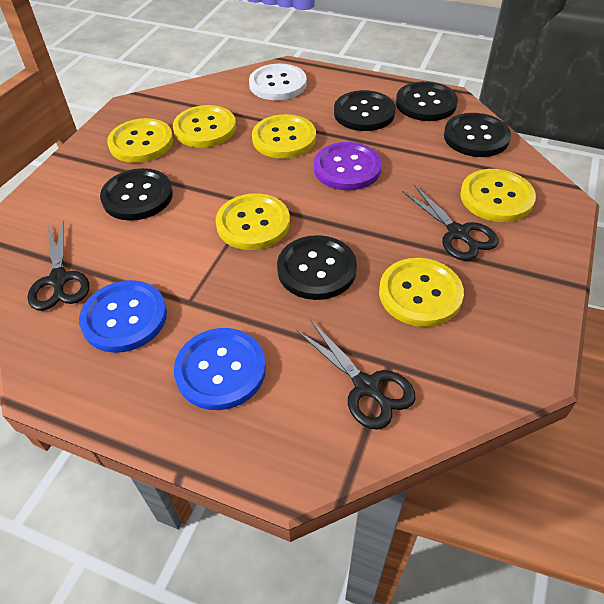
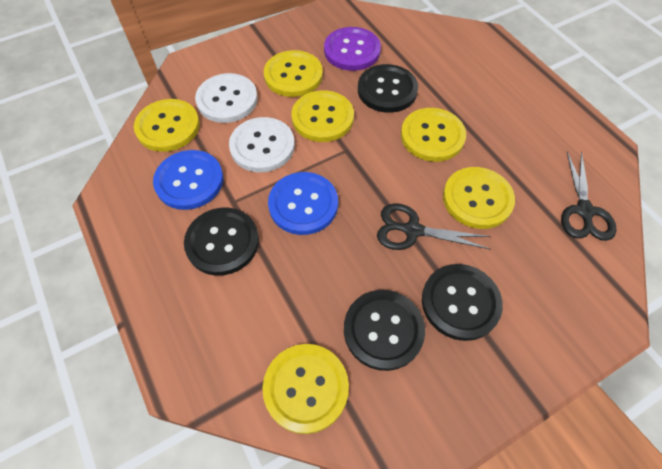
black button: 5 -> 4
black scissors: 3 -> 2
white button: 1 -> 2

